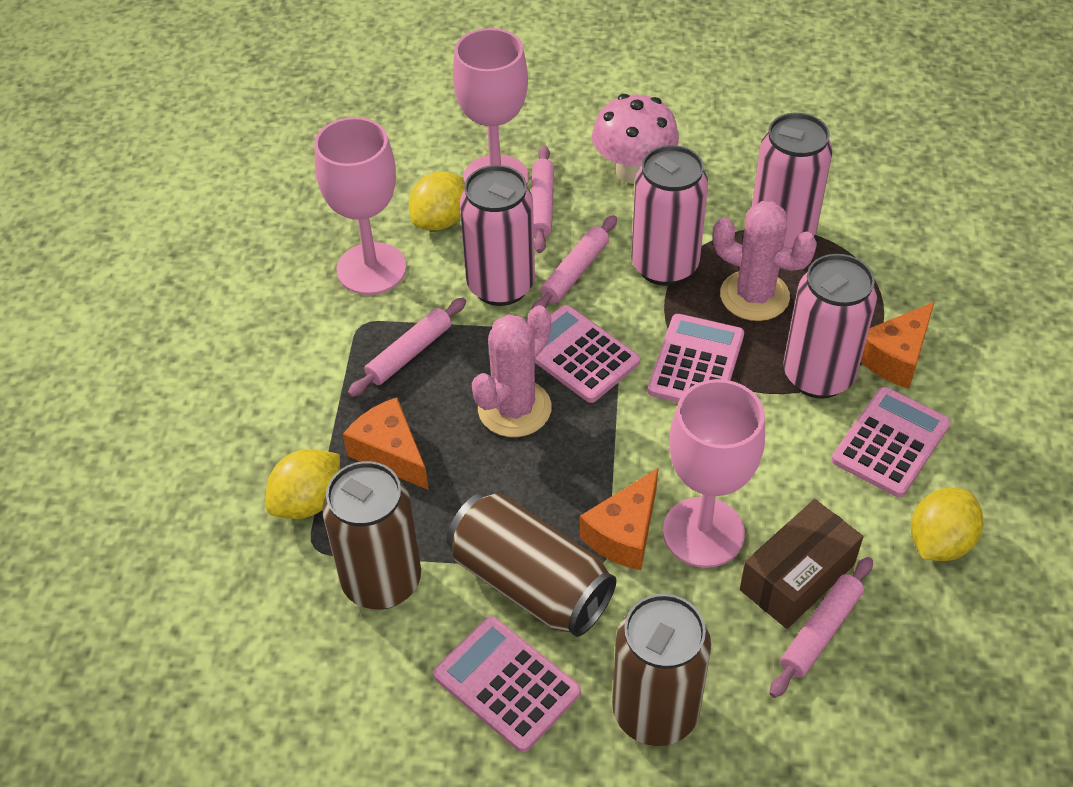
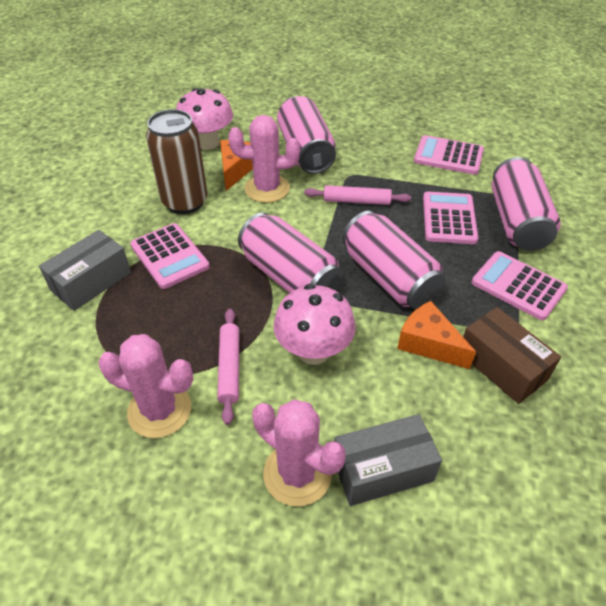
brown can: 3 -> 1
grey box: 0 -> 2
orange cheese: 3 -> 2
pink cactus: 2 -> 3
pink goblet: 3 -> 0
pink mushroom: 1 -> 2
pink rolling pin: 4 -> 2
yellow lemon: 3 -> 0

